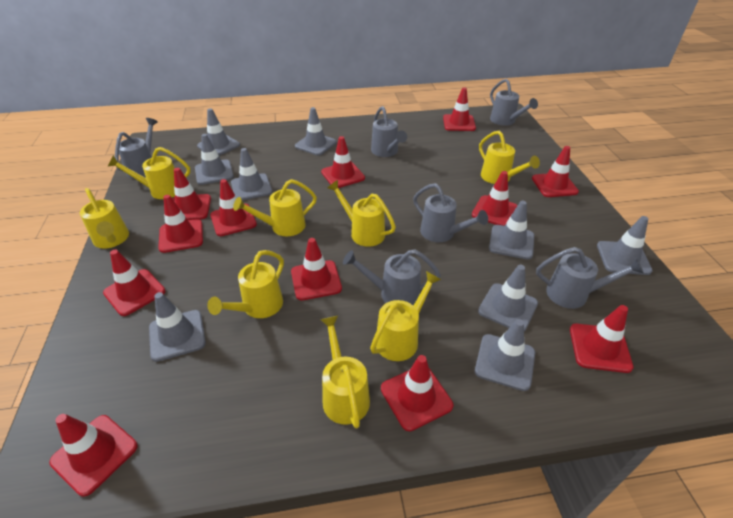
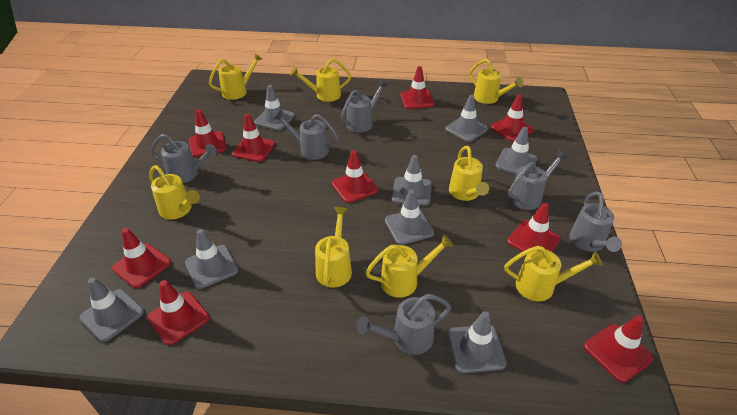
grey traffic cone: 9 -> 8
red traffic cone: 12 -> 9

